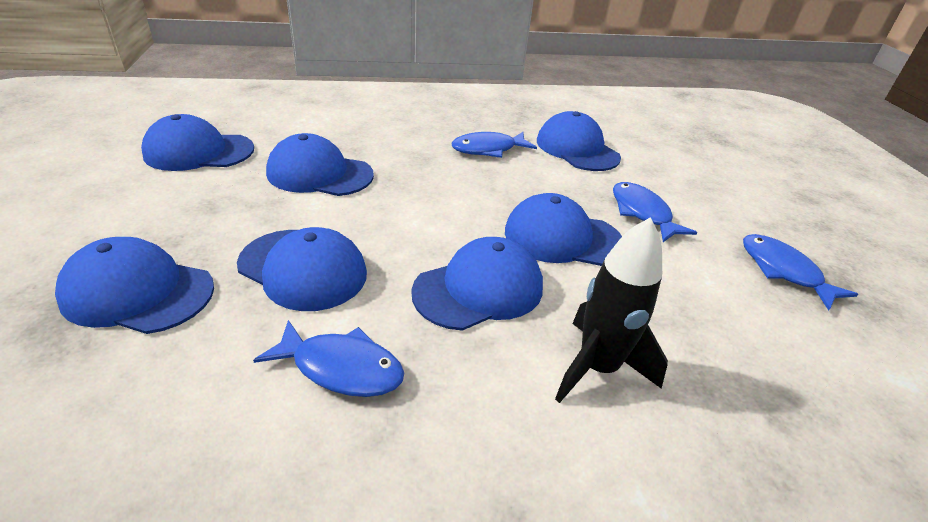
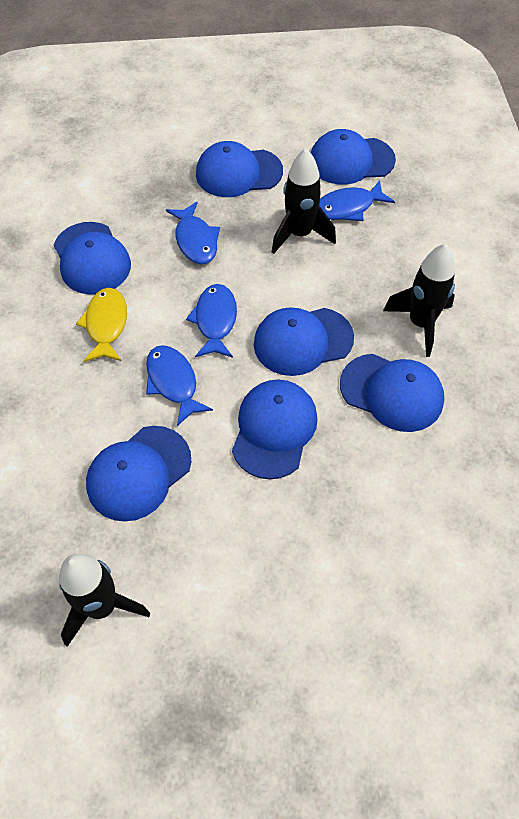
black rocket: 1 -> 3
yellow fish: 0 -> 1

